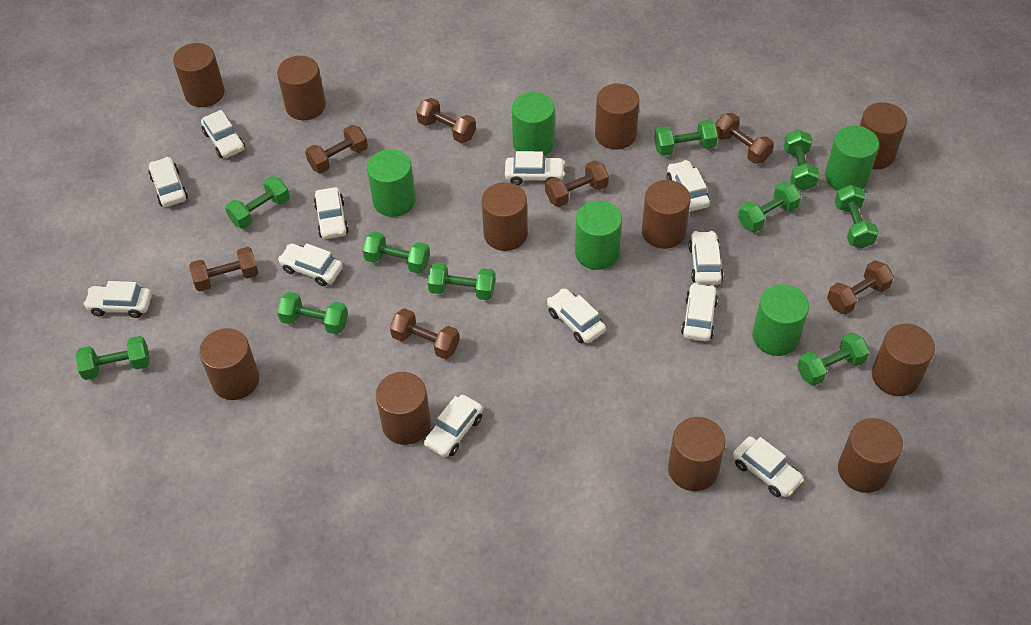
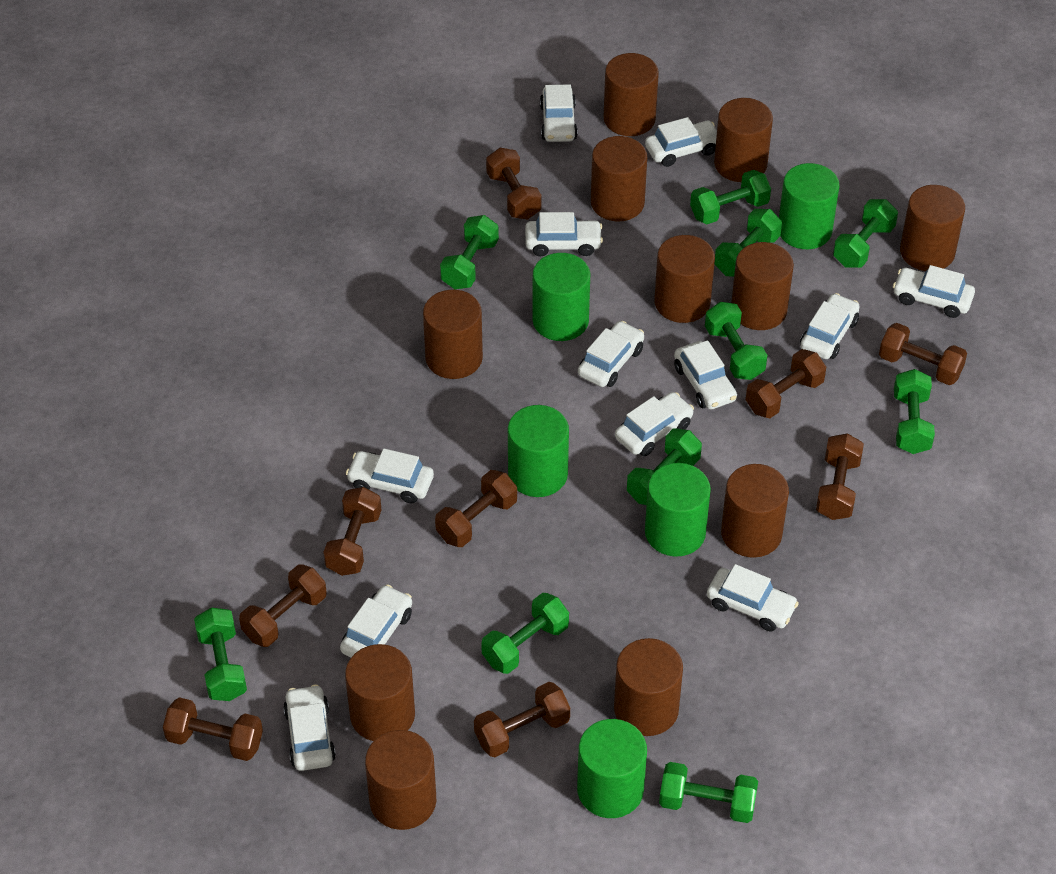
brown dumbbell: 7 -> 9

